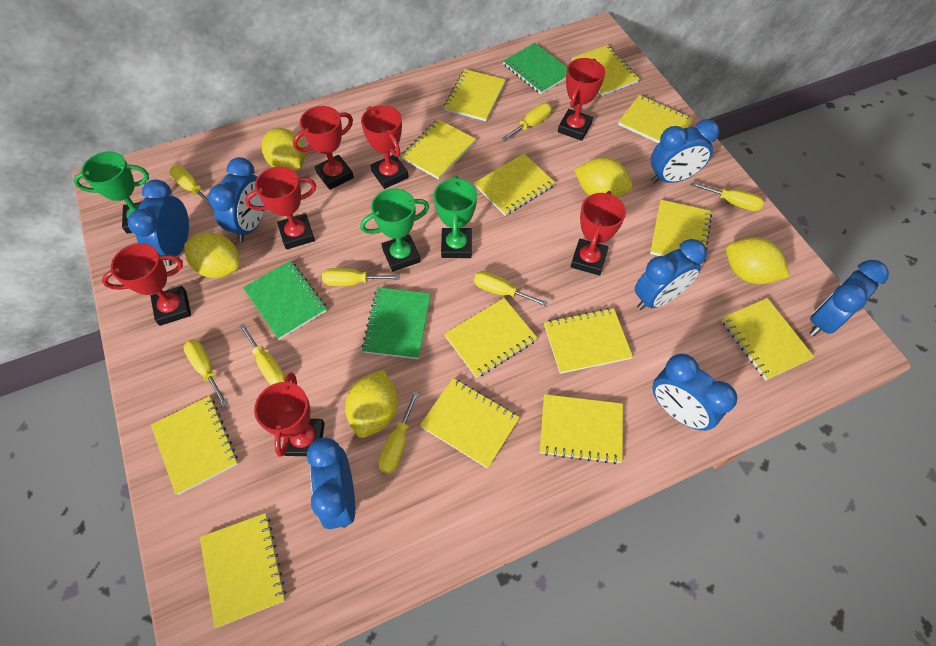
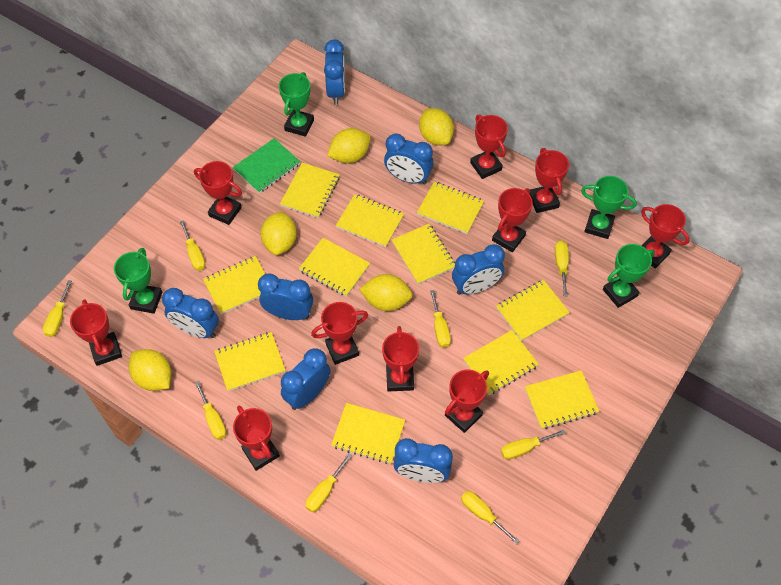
green notebook: 3 -> 1
green trophy: 3 -> 4
red trophy: 7 -> 10
yellow notebook: 13 -> 11

